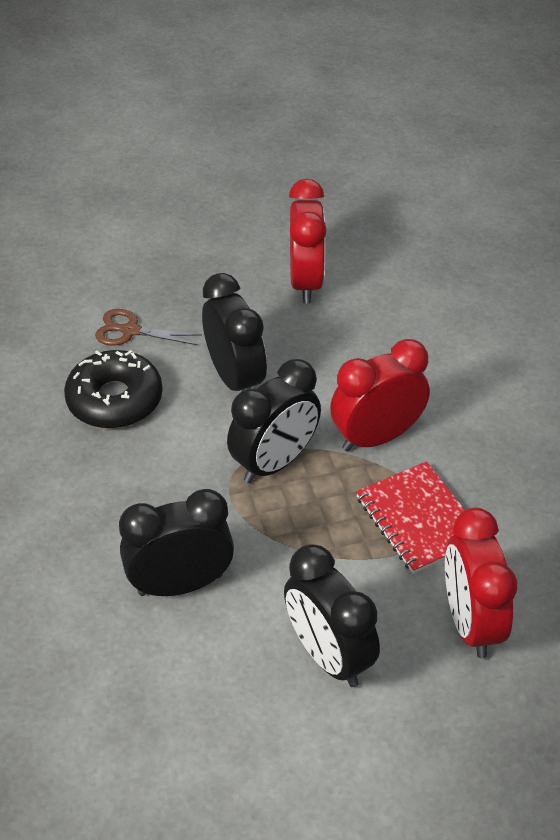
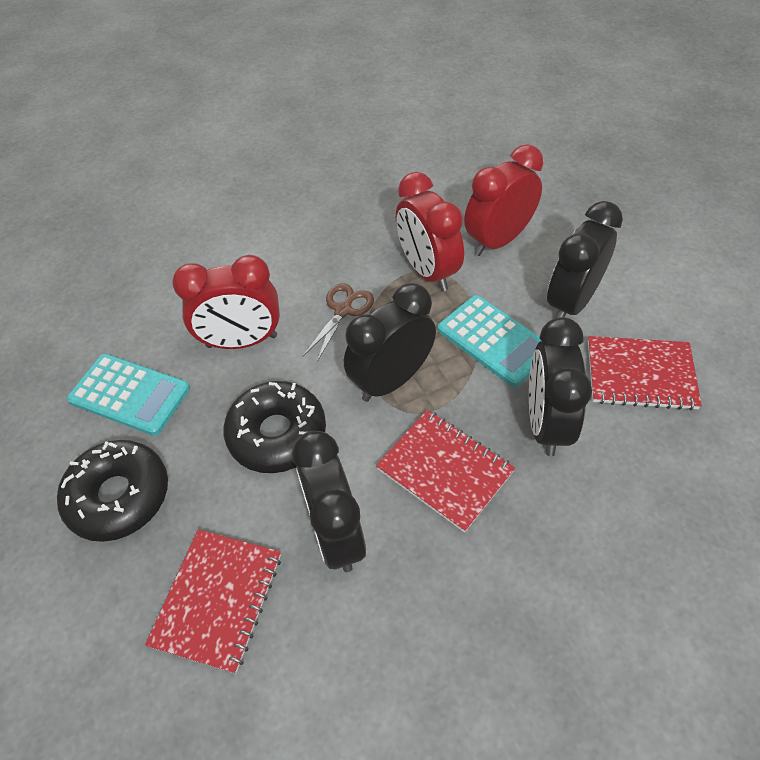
black donut: 1 -> 2
red notebook: 1 -> 3
turquoise calculator: 0 -> 2

